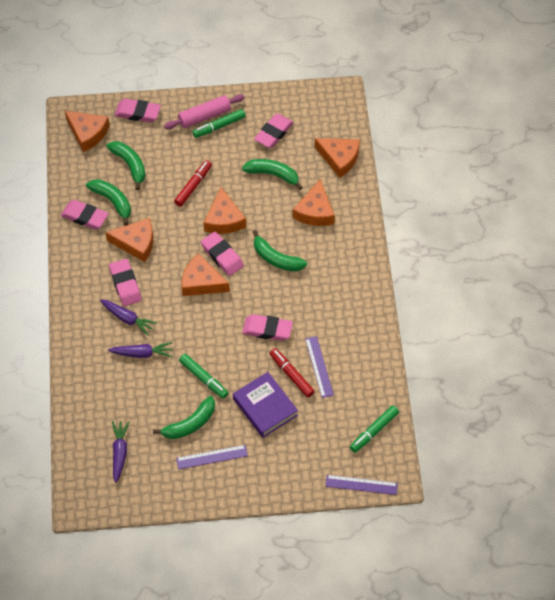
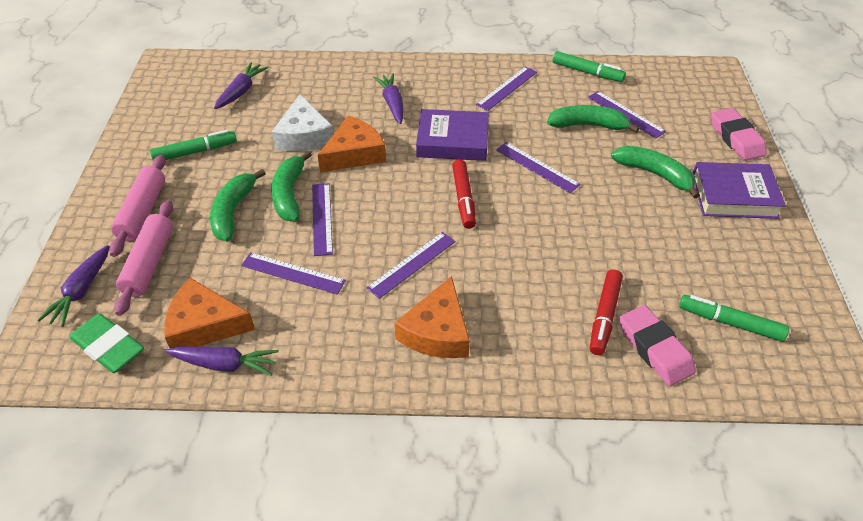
green banana: 5 -> 4
green eraser: 0 -> 1
orange cheese: 6 -> 3
pink eraser: 6 -> 2
pink rolling pin: 1 -> 2
purple book: 1 -> 2
purple carrot: 3 -> 4
purple ruler: 3 -> 6
white cheese: 0 -> 1

